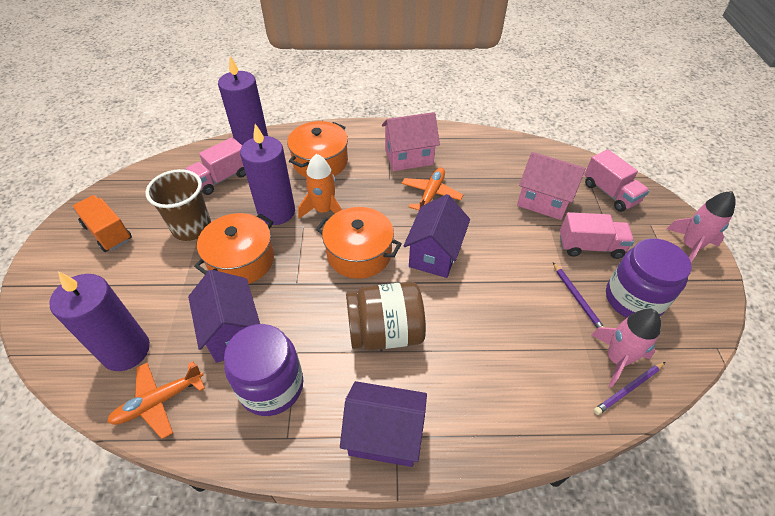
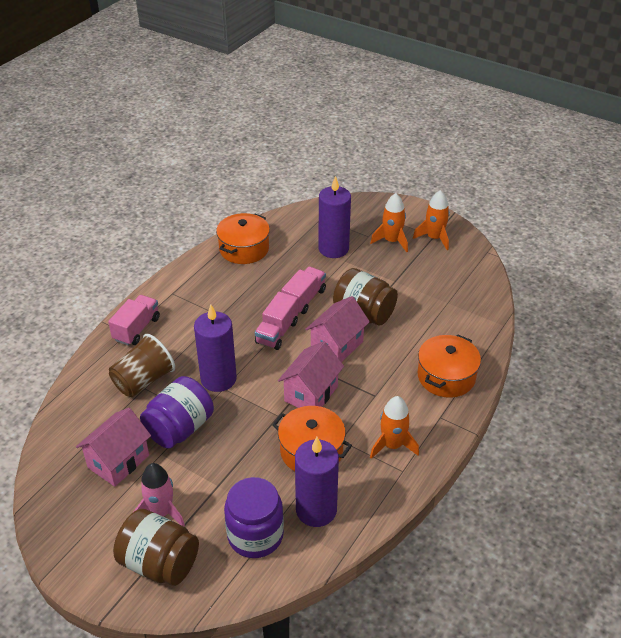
brown jar: 1 -> 2
orange plane: 2 -> 0
orange rocket: 1 -> 3
orange truck: 1 -> 0
pink house: 2 -> 3
pink rocket: 2 -> 1
purple house: 3 -> 0
purple pencil: 2 -> 0

